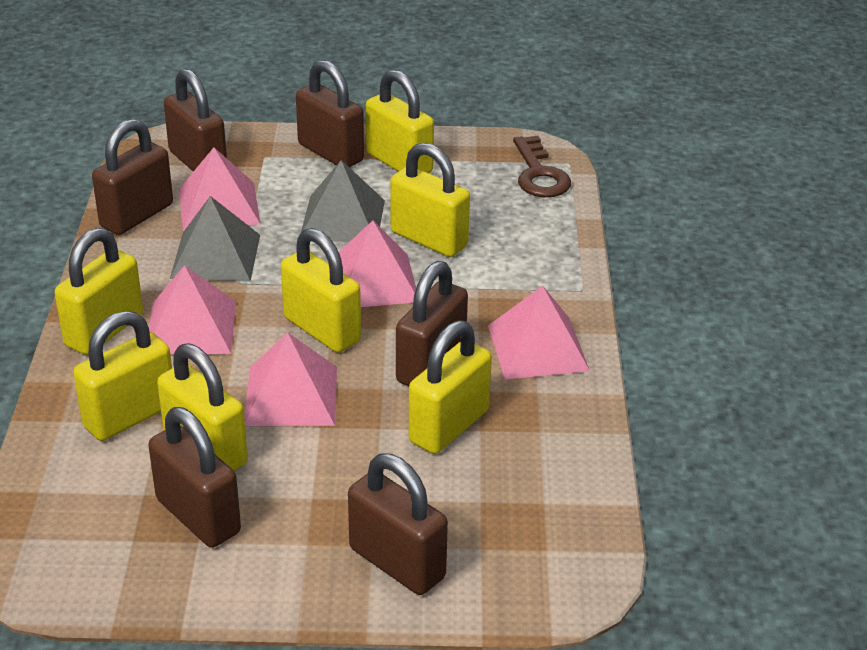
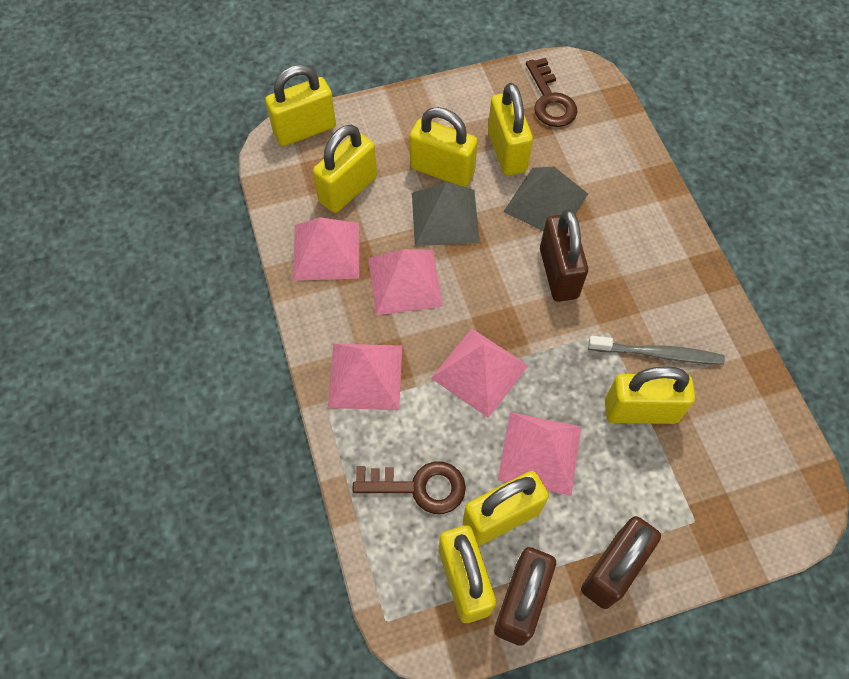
brown key: 1 -> 2
brown padlock: 6 -> 3
grey toothbrush: 0 -> 1

